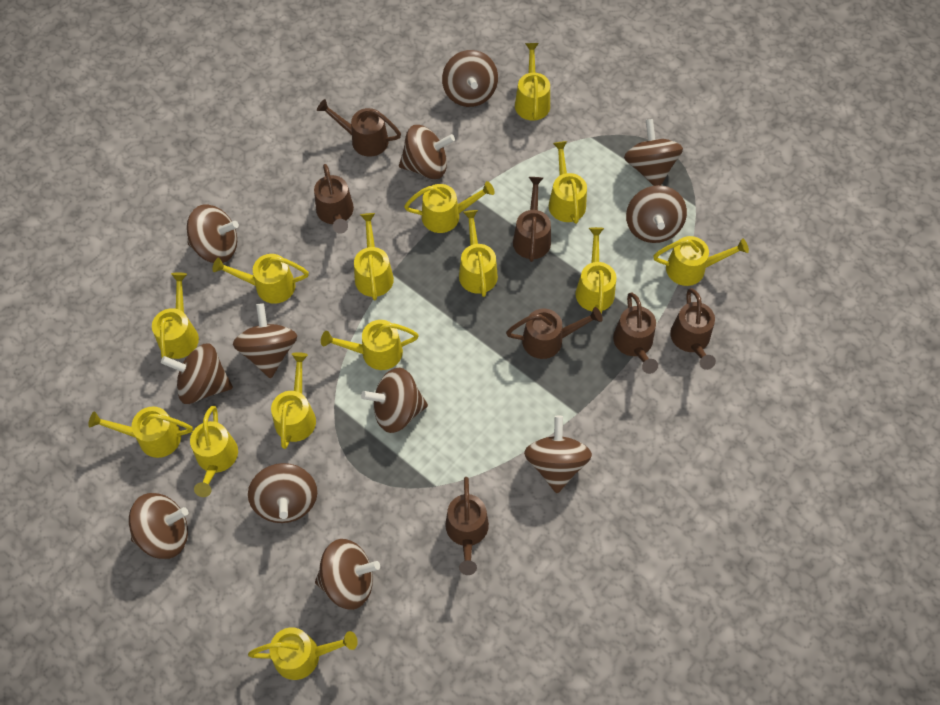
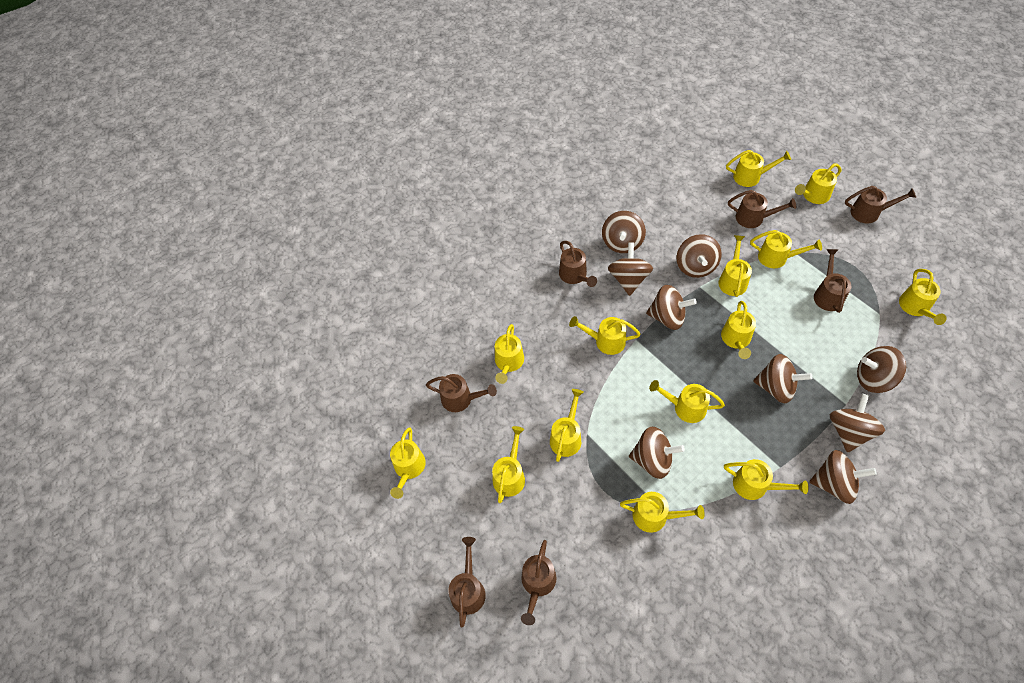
brown spinning top: 12 -> 9

